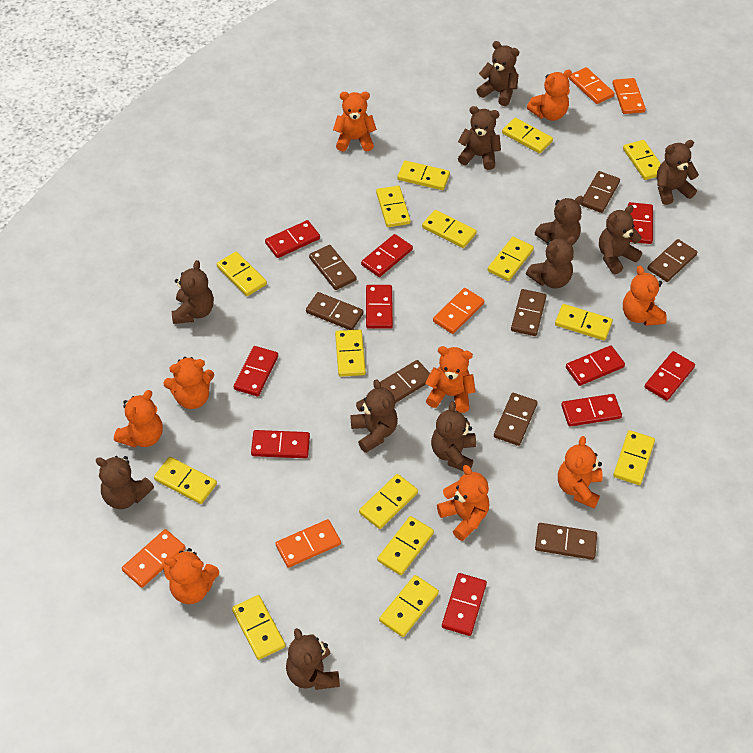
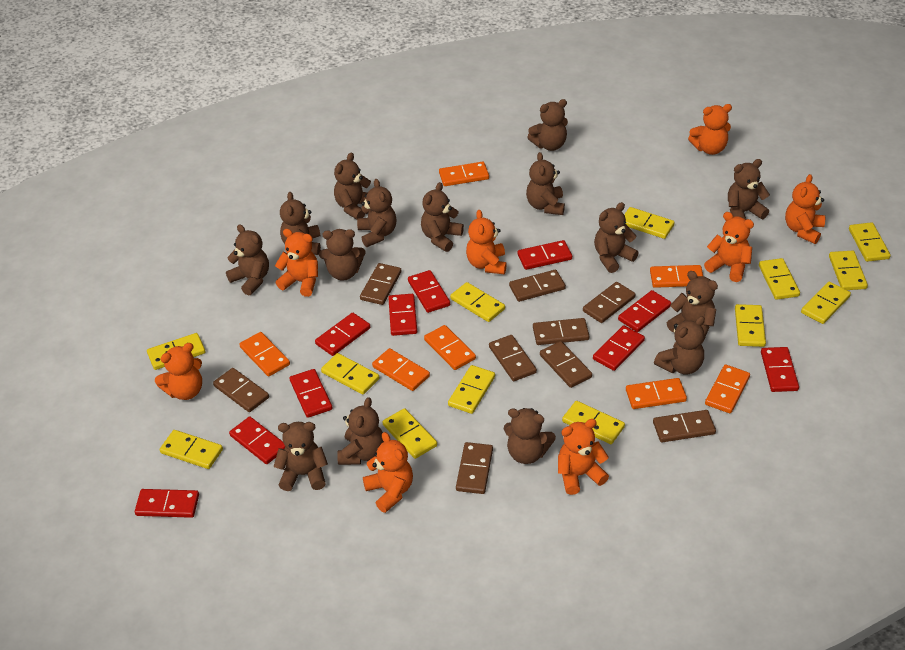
brown domino: 8 -> 9
brown teddy bear: 11 -> 15
orange domino: 5 -> 7
orange teddy bear: 9 -> 8
yellow domino: 15 -> 13

